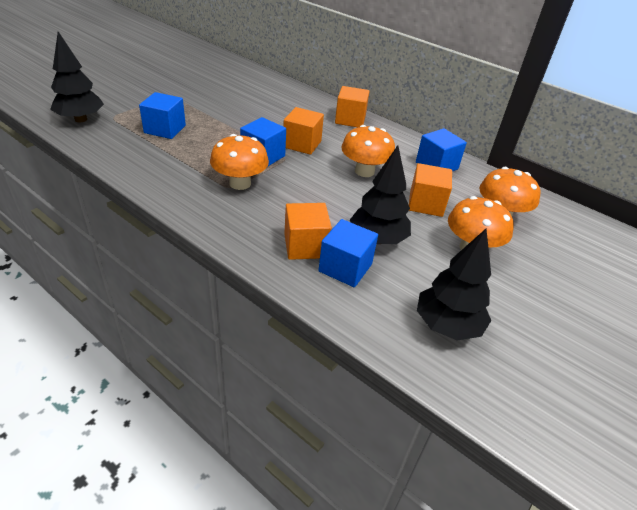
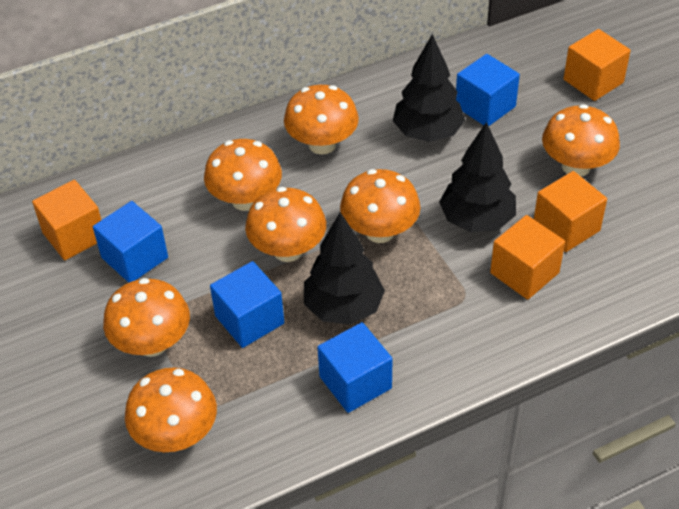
orange mushroom: 4 -> 7

